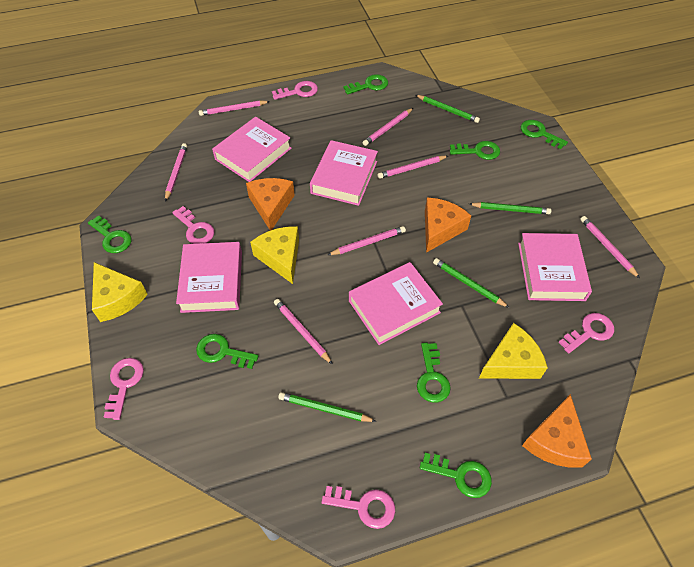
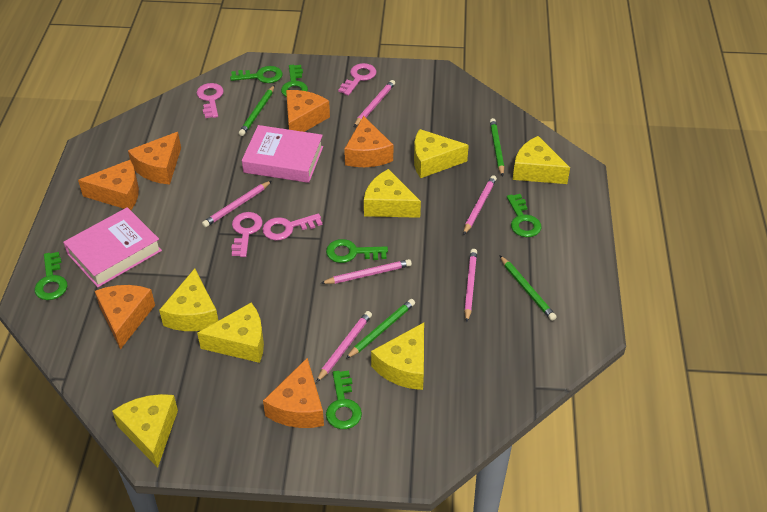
green key: 7 -> 6
orange cheese: 3 -> 6
pink book: 5 -> 2
pink key: 5 -> 4
pink pencil: 7 -> 6
yellow cheese: 3 -> 7

